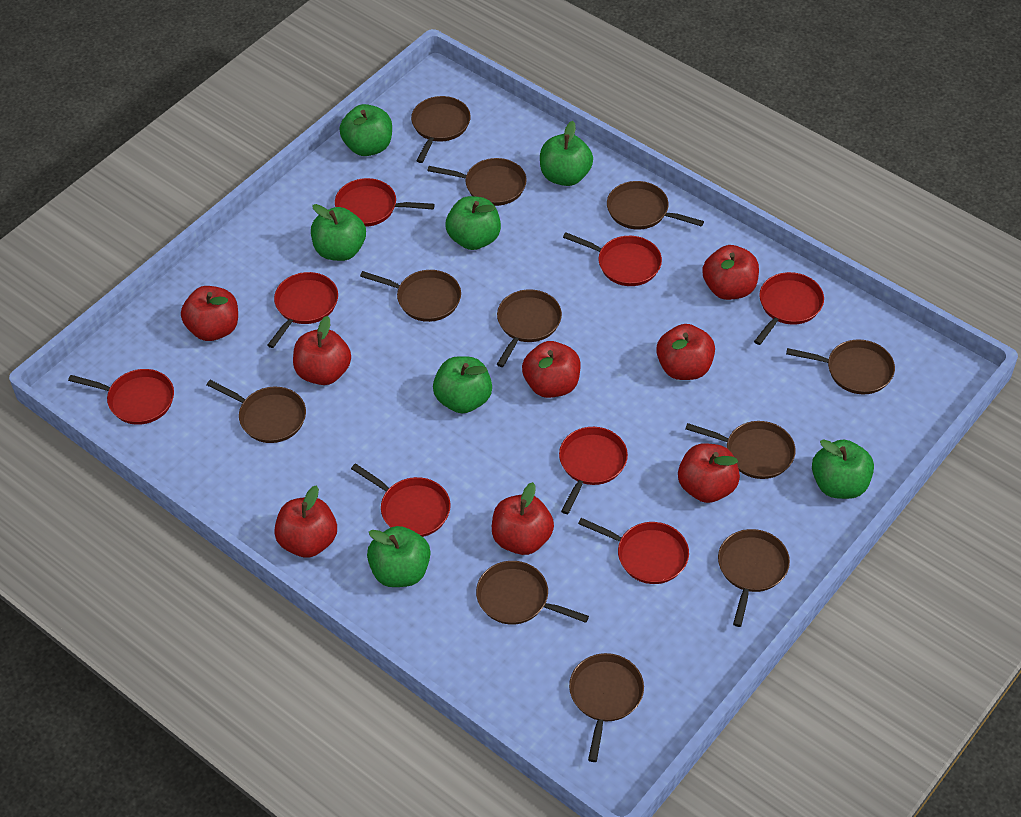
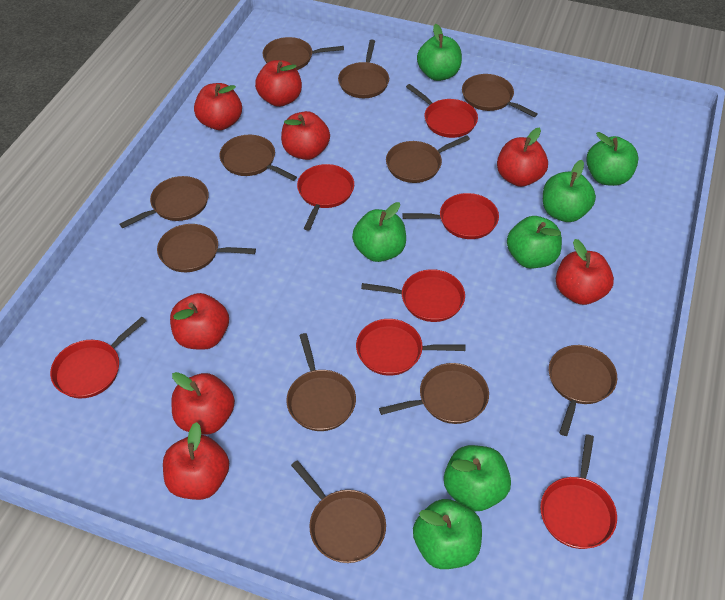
red pan: 8 -> 7

